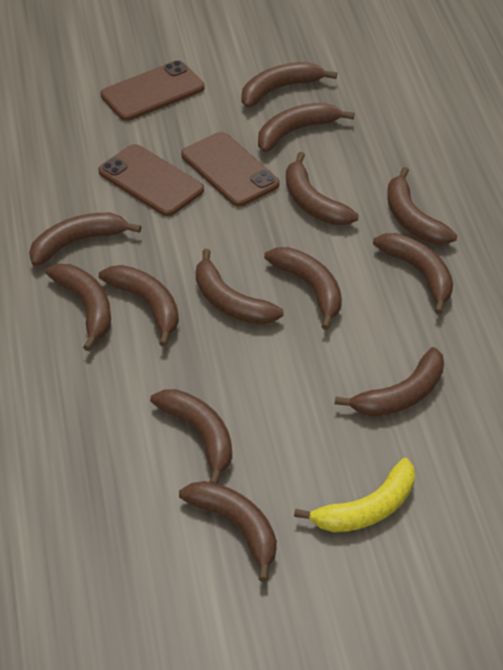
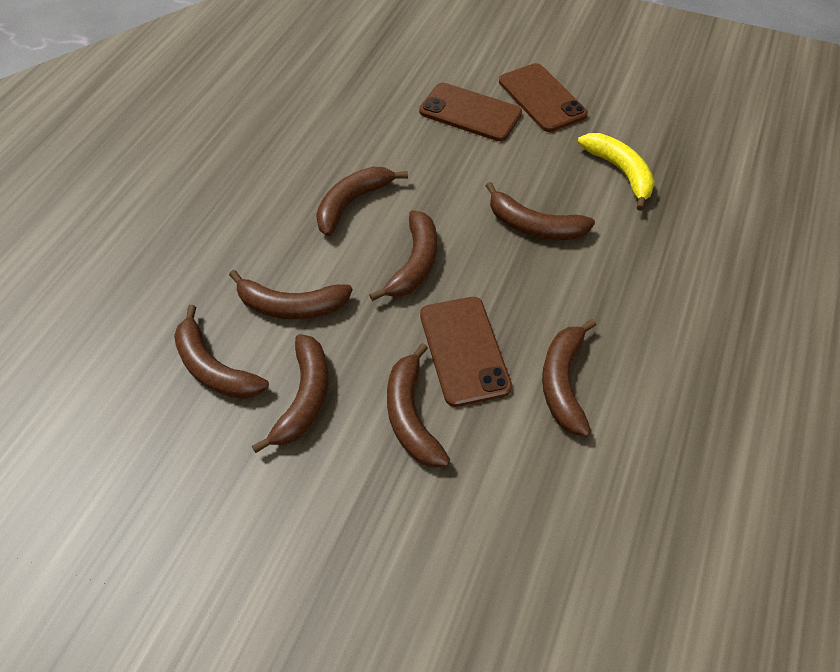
brown banana: 13 -> 8

